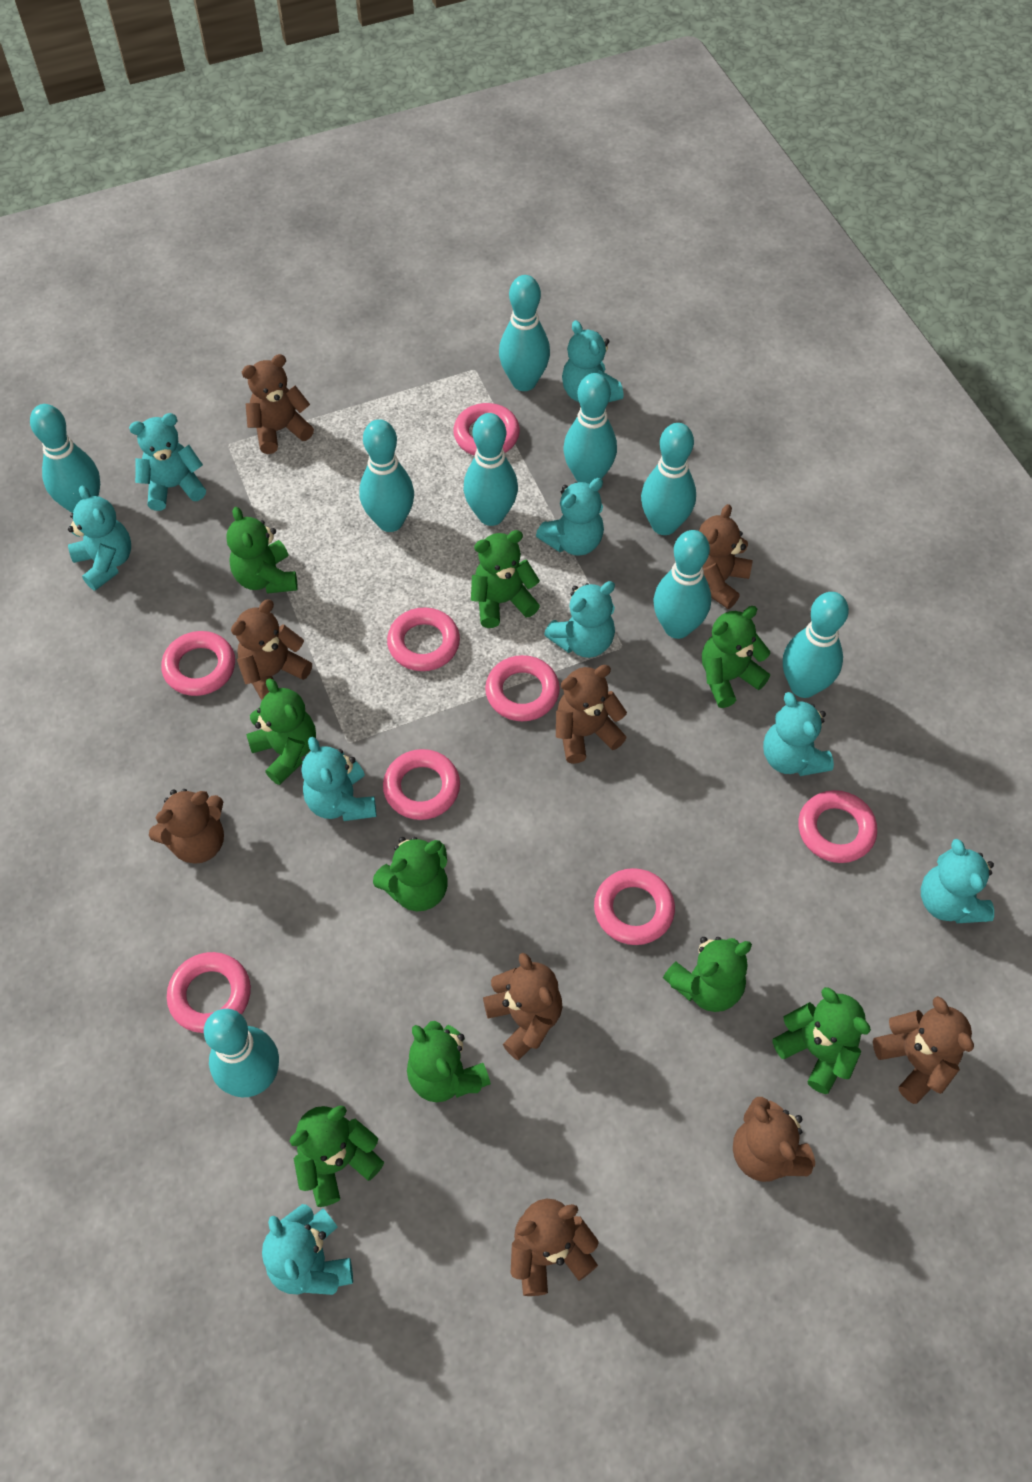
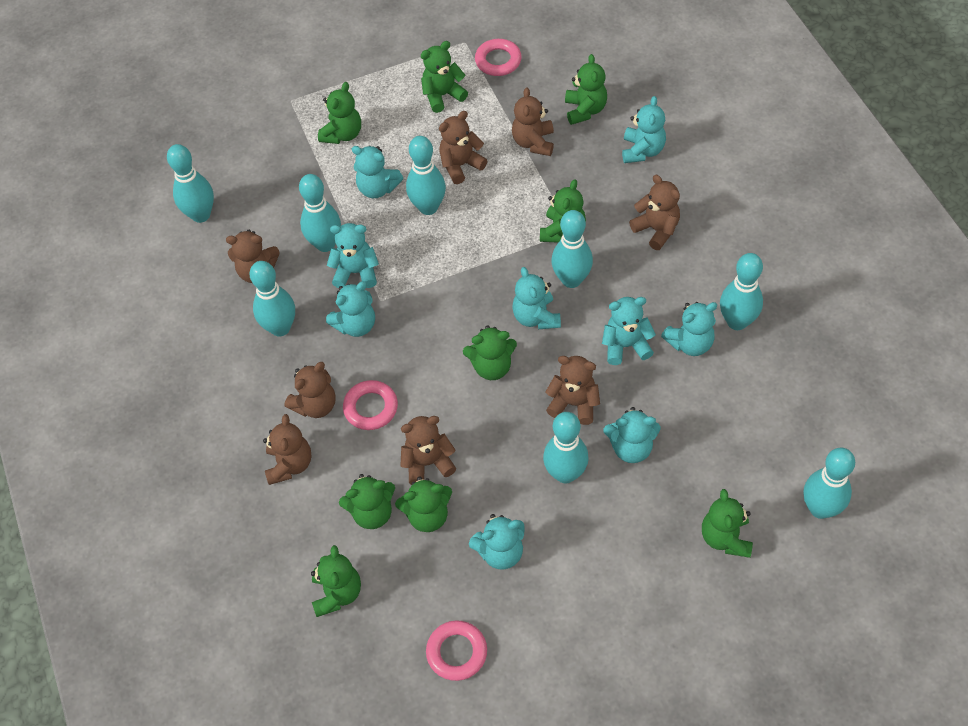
brown teddy bear: 9 -> 8
pink ring: 8 -> 3
turquoise bowling pin: 9 -> 8

